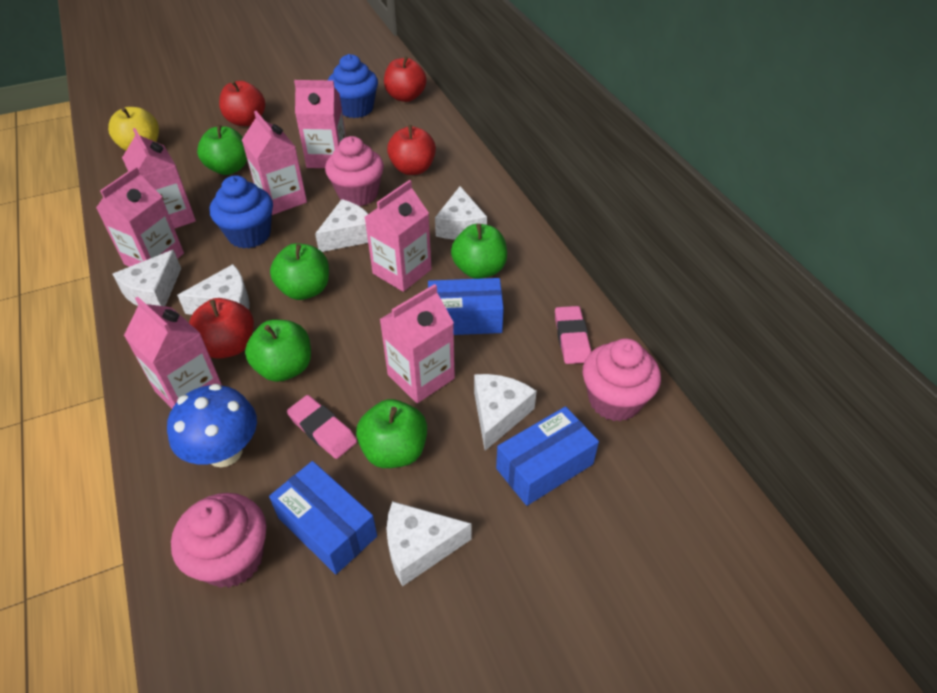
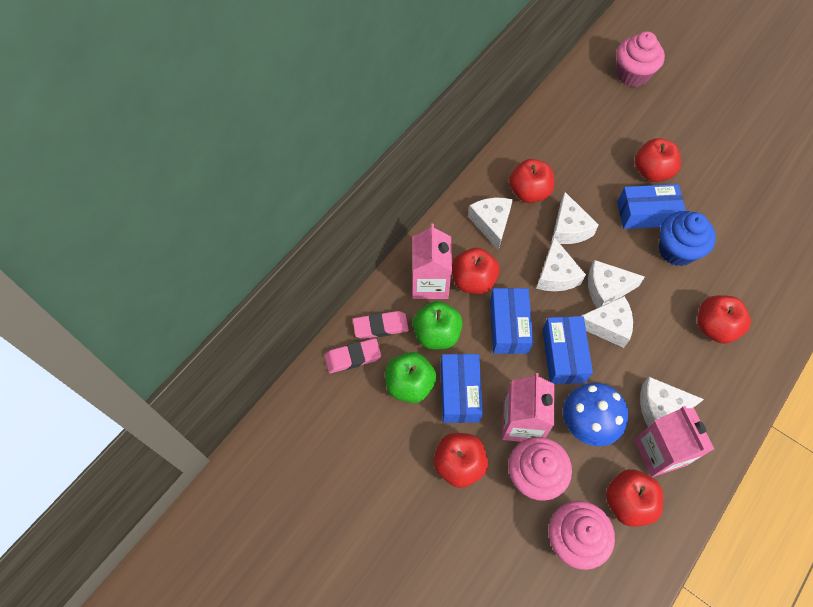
blue box: 3 -> 4
blue cupcake: 2 -> 1
green apple: 5 -> 2
pink carton: 7 -> 3
red apple: 4 -> 6
yellow apple: 1 -> 0

